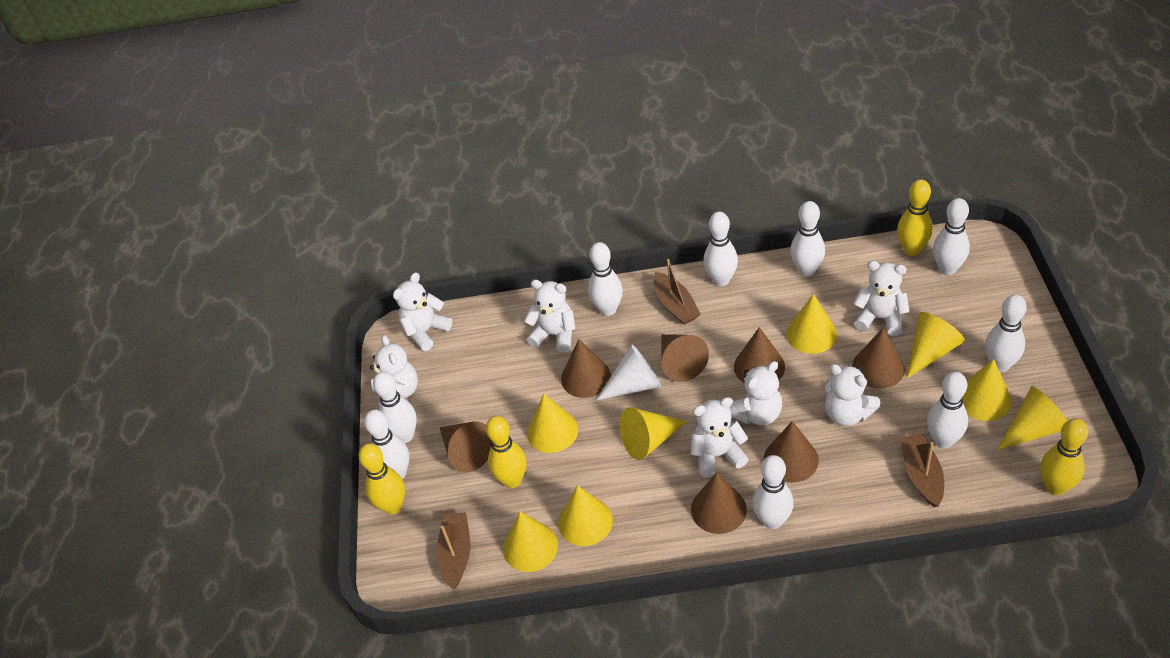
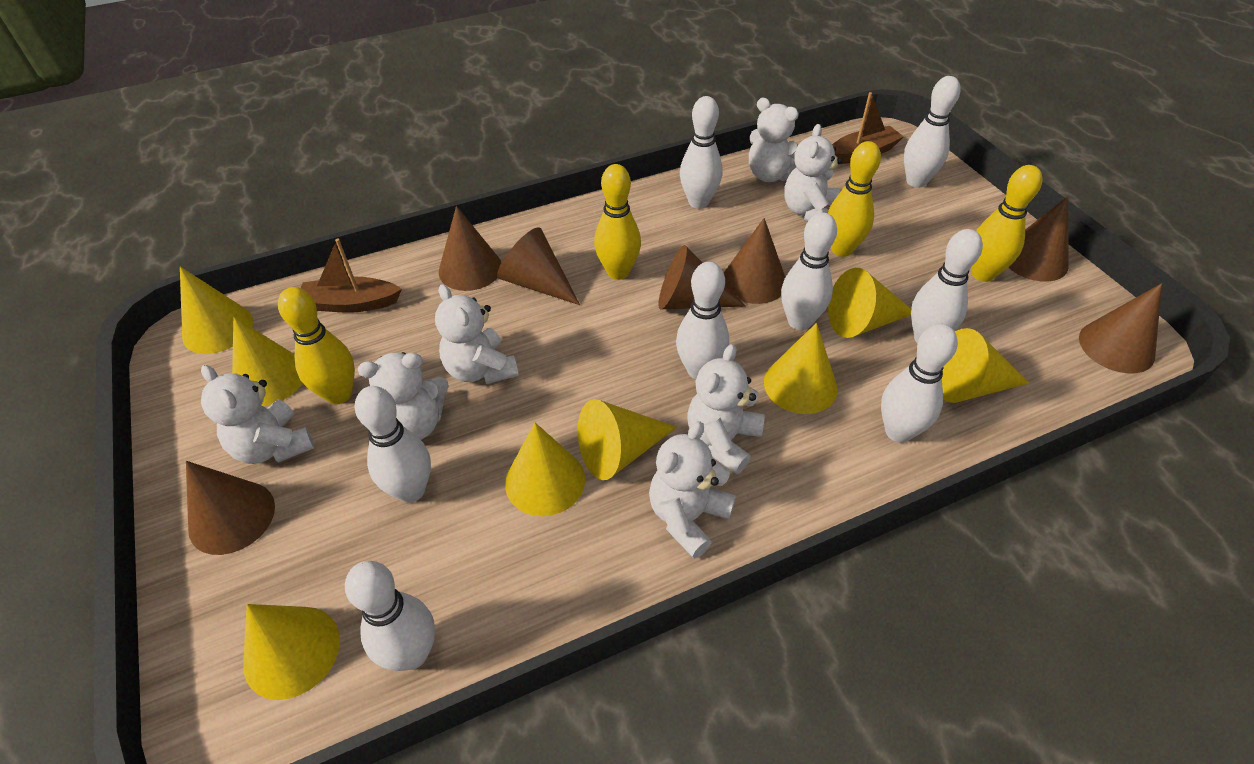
brown boat: 3 -> 2
white bowling pin: 9 -> 8
white cone: 1 -> 0

